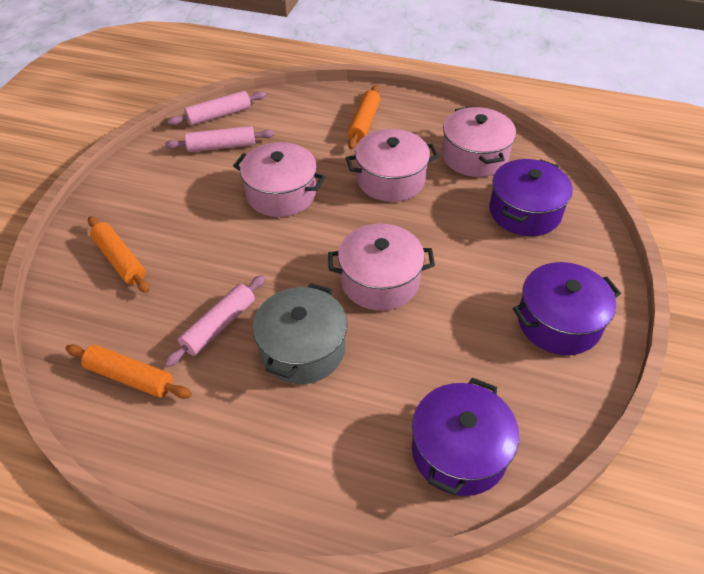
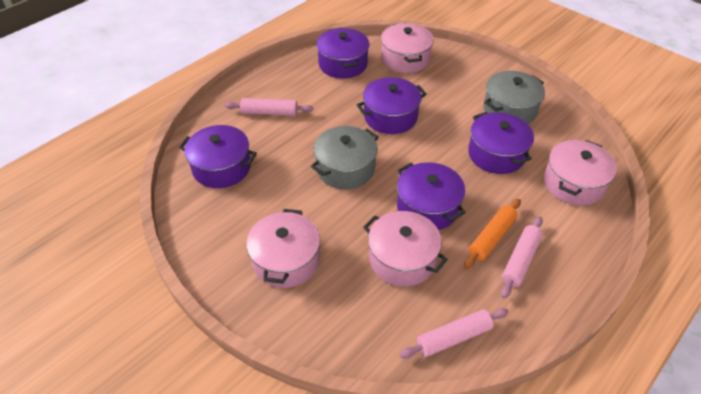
grey pot: 1 -> 2
orange rolling pin: 3 -> 1
purple pot: 3 -> 5

